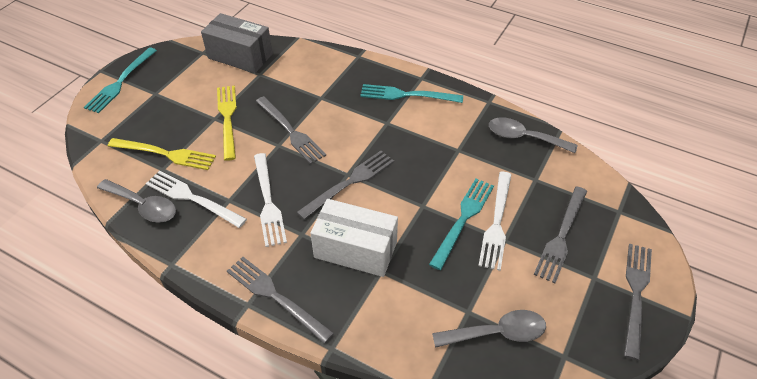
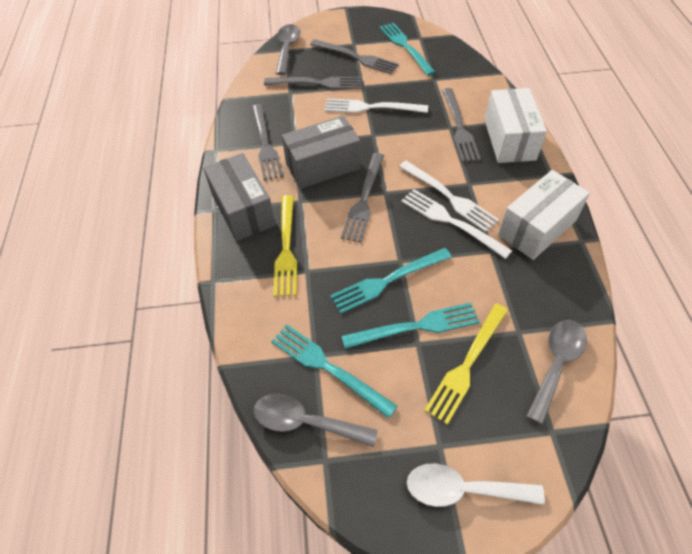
grey box: 1 -> 2
turquoise fork: 3 -> 4
white box: 1 -> 2
white spoon: 0 -> 1

